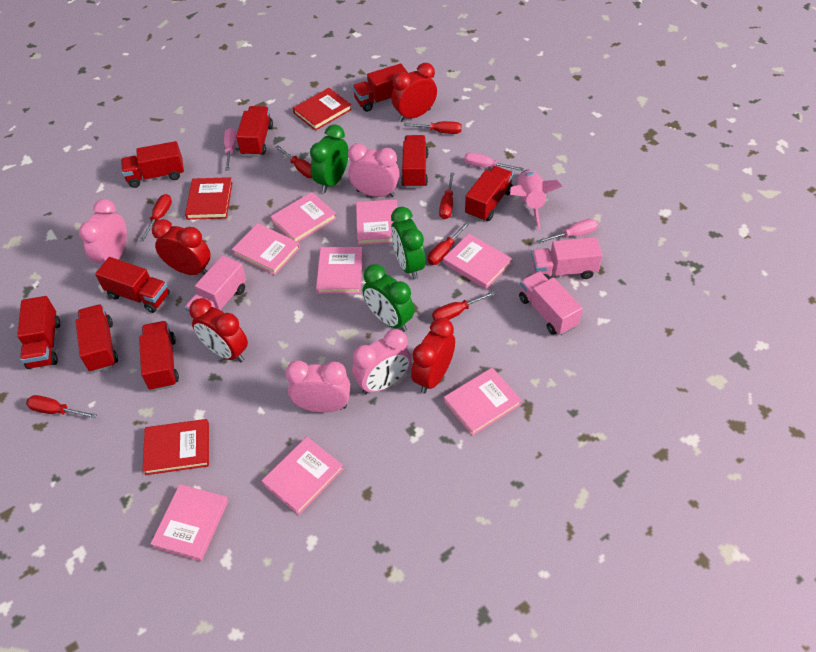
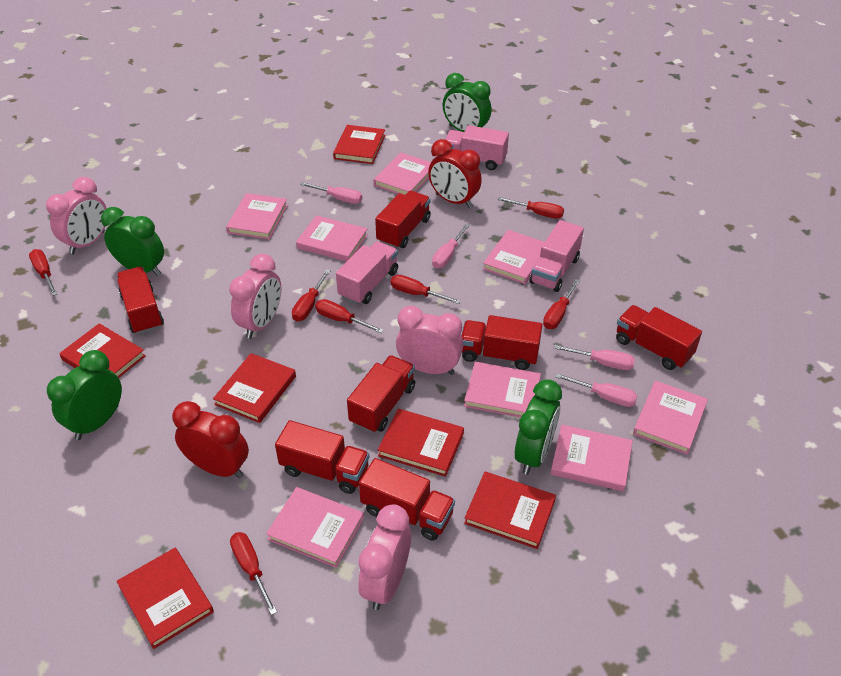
green clock: 3 -> 4
pink rocket: 1 -> 0
pink screwdriver: 3 -> 4
red book: 3 -> 6
red clock: 4 -> 2
red truck: 9 -> 7

